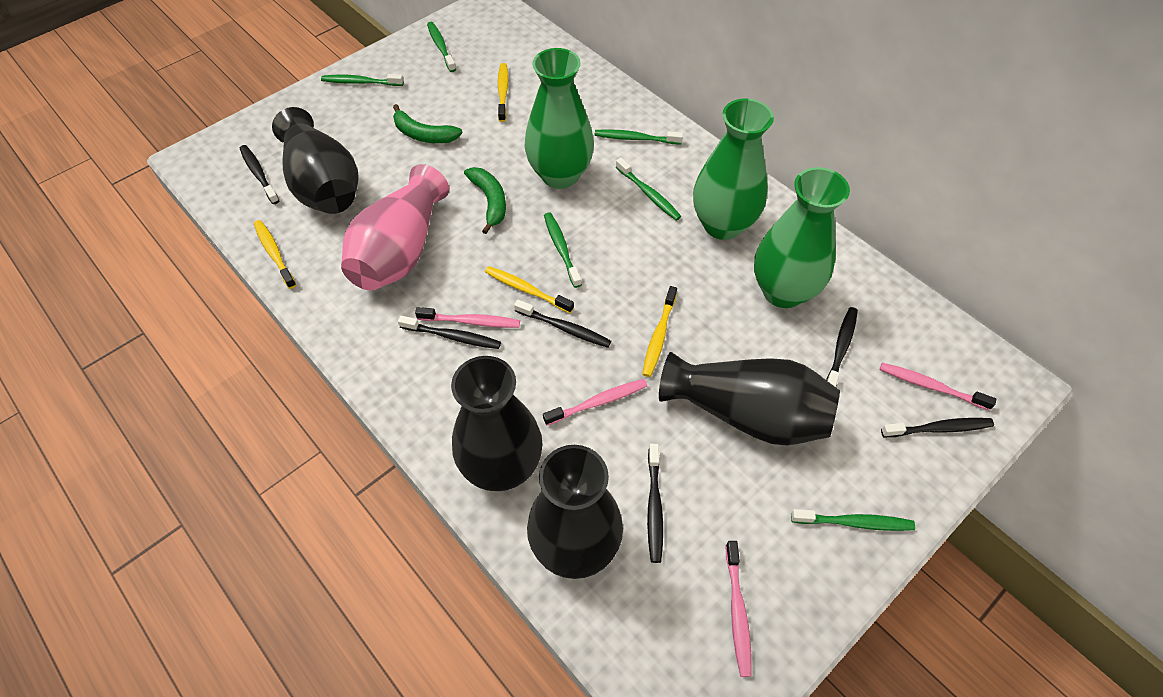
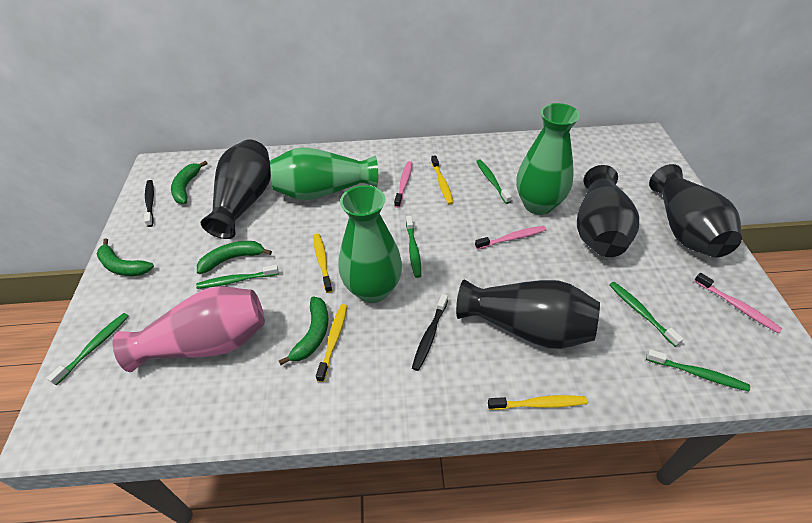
black toothbrush: 6 -> 2
green banana: 2 -> 4
pink toothbrush: 4 -> 3

